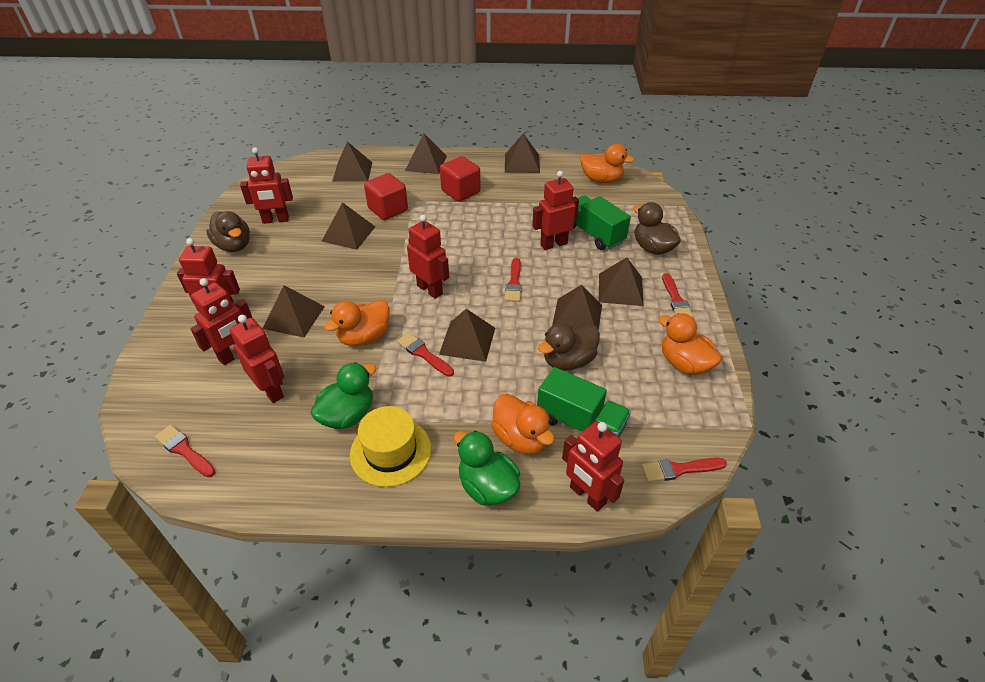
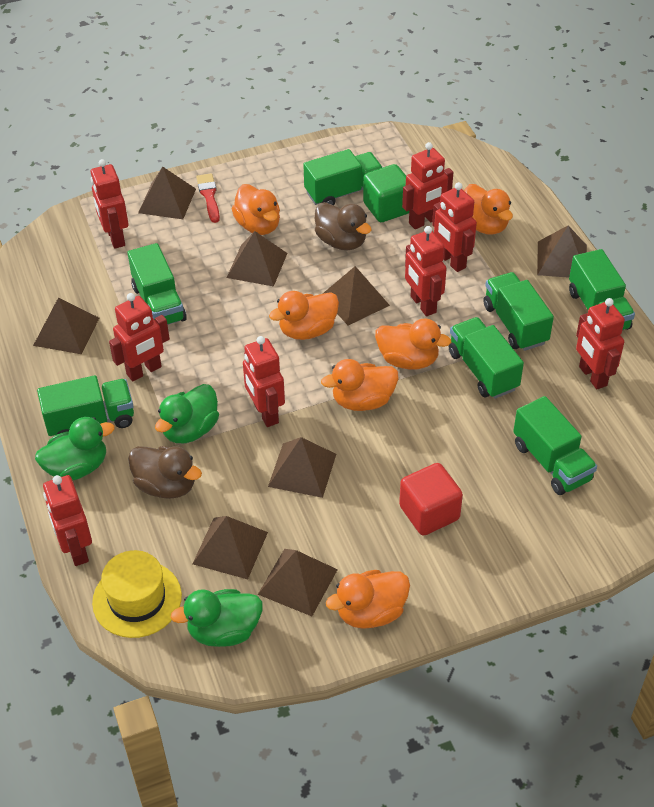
brown duck: 3 -> 2
green cube: 0 -> 1
green duck: 2 -> 3
green truck: 2 -> 7
orange duck: 4 -> 6
red brush: 5 -> 1
red cube: 2 -> 1
red robot: 7 -> 8

